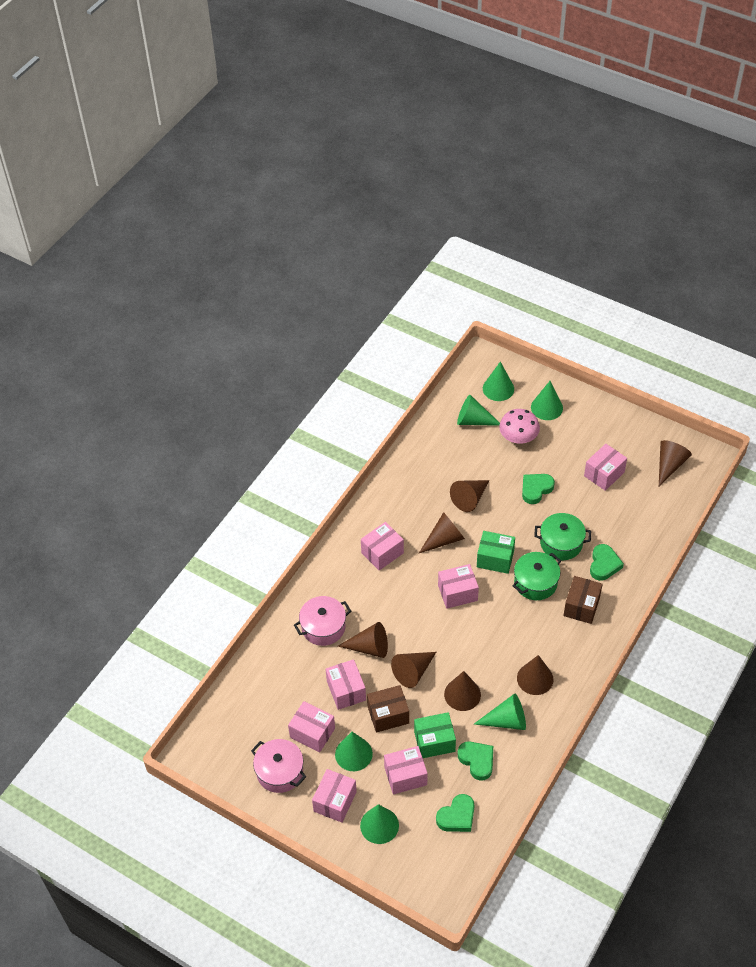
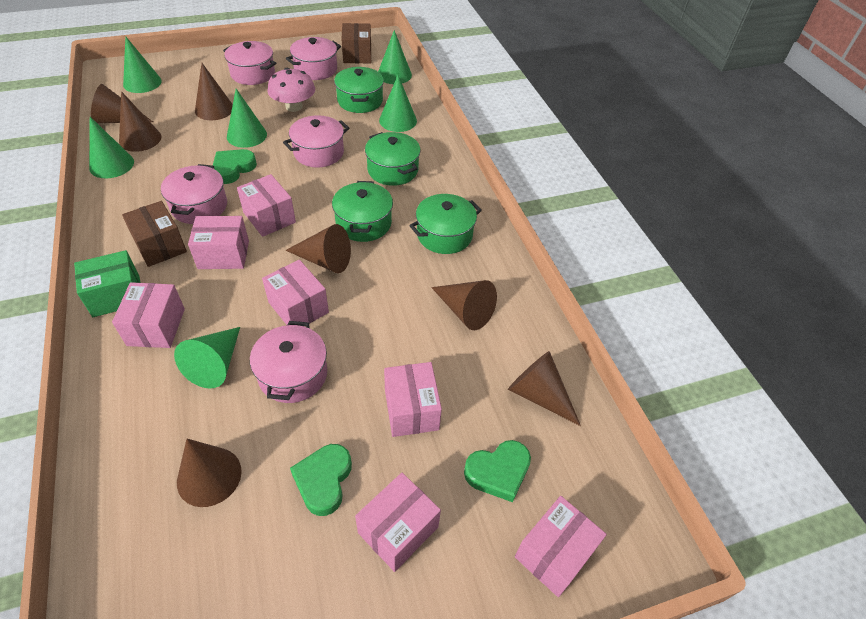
green box: 2 -> 1
green heart: 4 -> 3
green pot: 2 -> 4
pink pot: 2 -> 5

